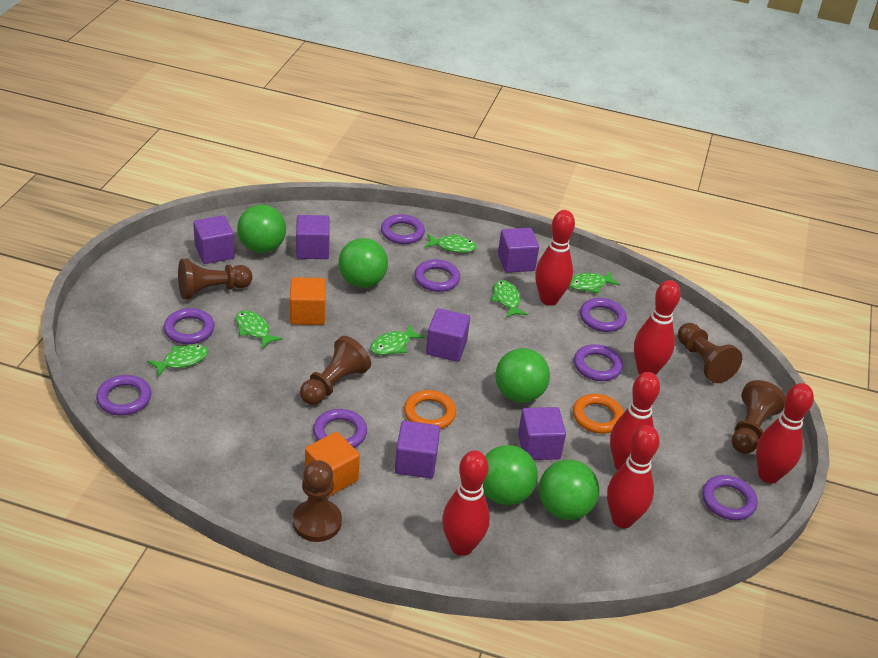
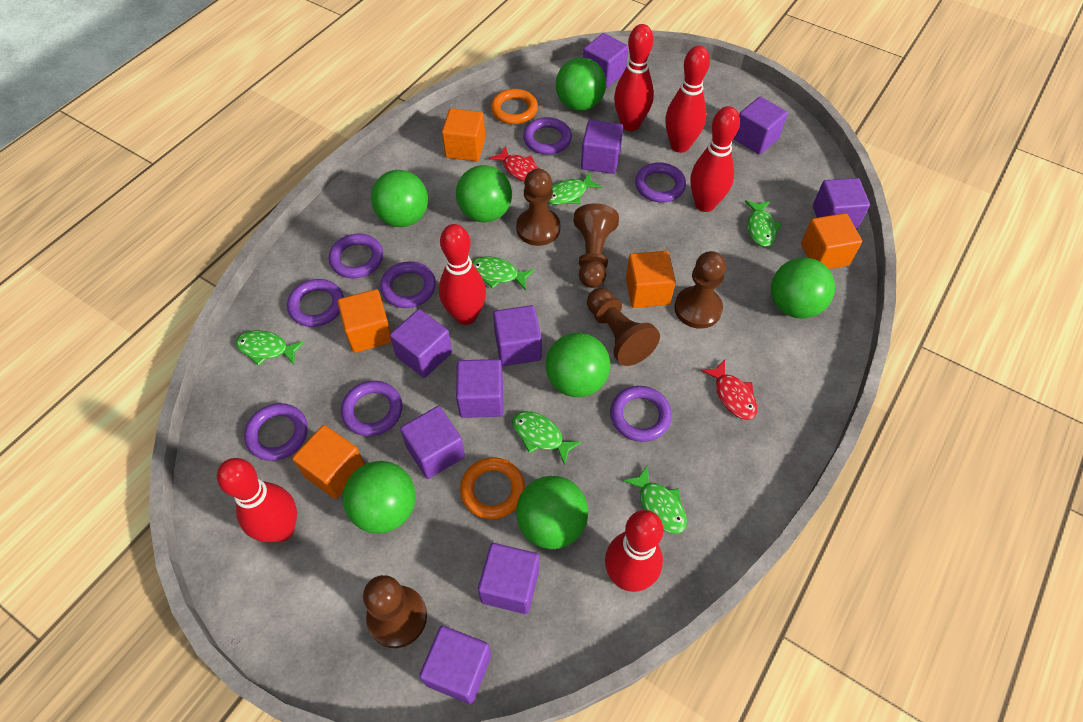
green ball: 5 -> 7
orange cube: 2 -> 5
purple cube: 6 -> 10
red fish: 0 -> 2

